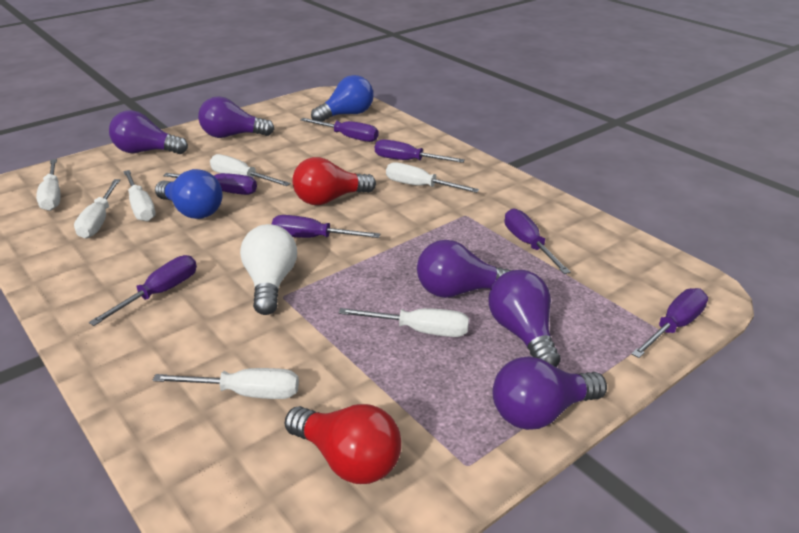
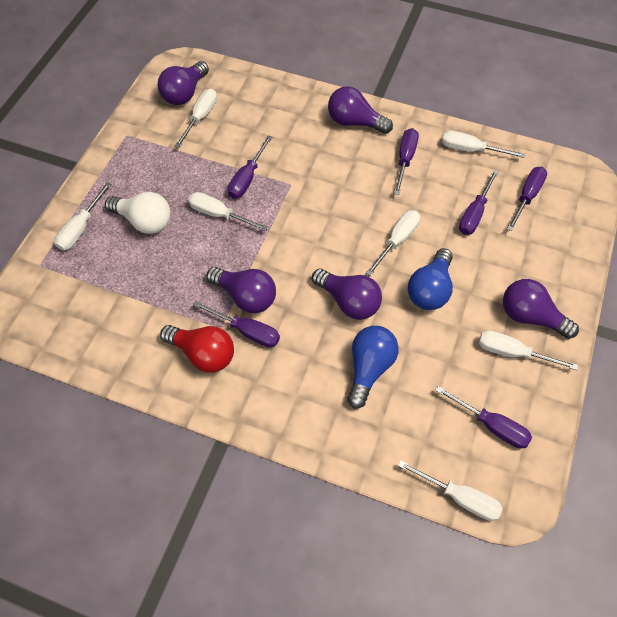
purple screwdriver: 7 -> 6
red light bulb: 2 -> 1

